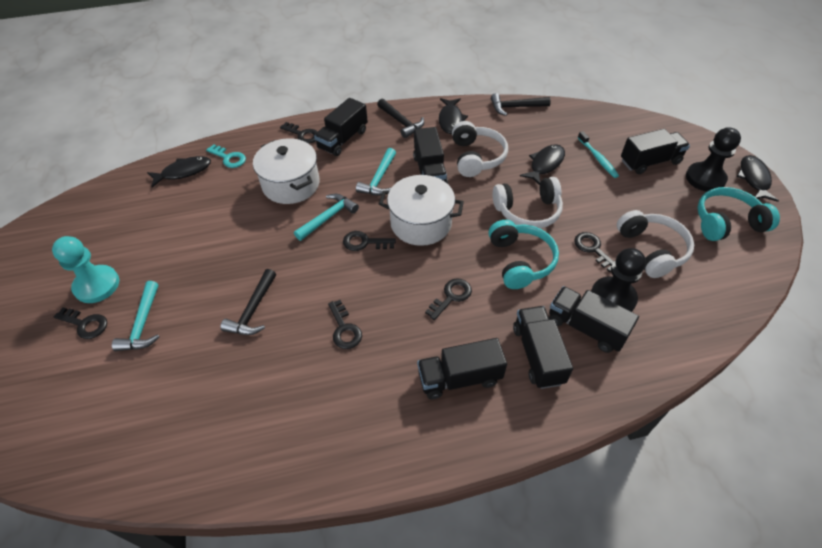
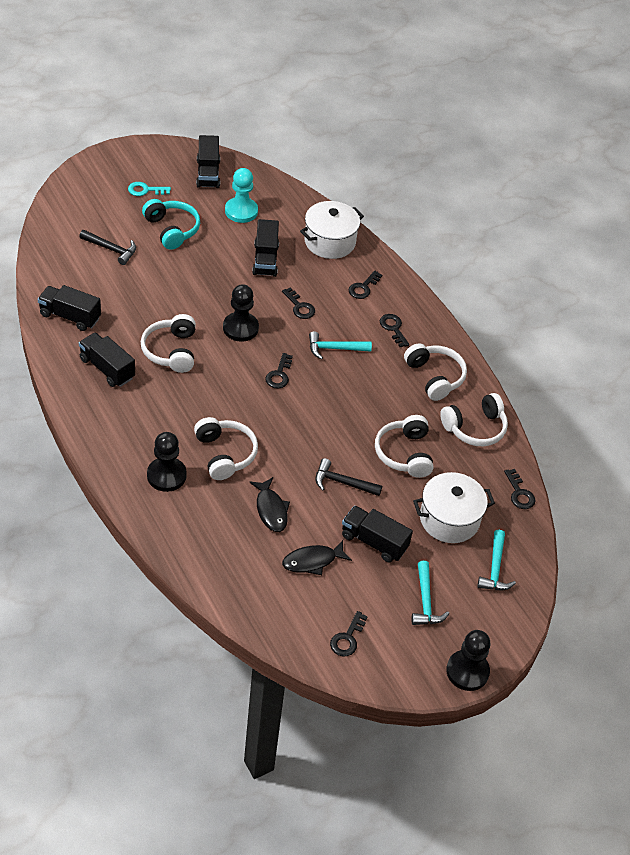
black fish: 4 -> 2
black hammer: 3 -> 2
black pawn: 2 -> 3
black truck: 6 -> 5
turquoise headphones: 2 -> 1
turquoise toothbrush: 1 -> 0
white headphones: 3 -> 5

